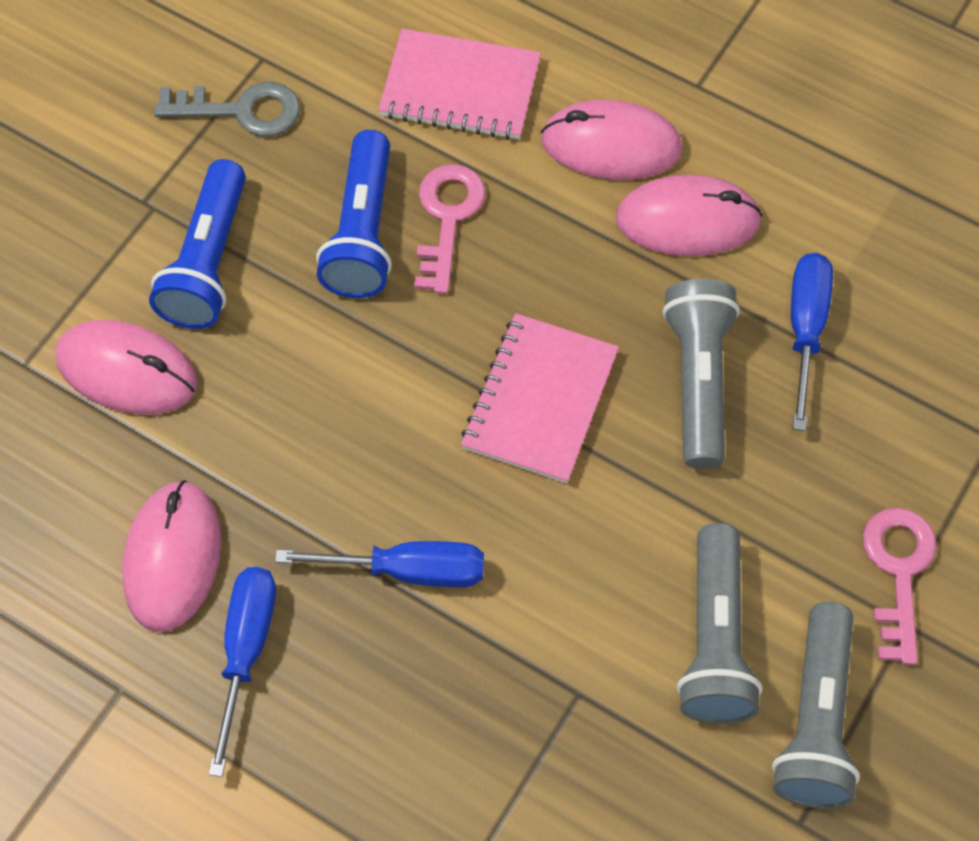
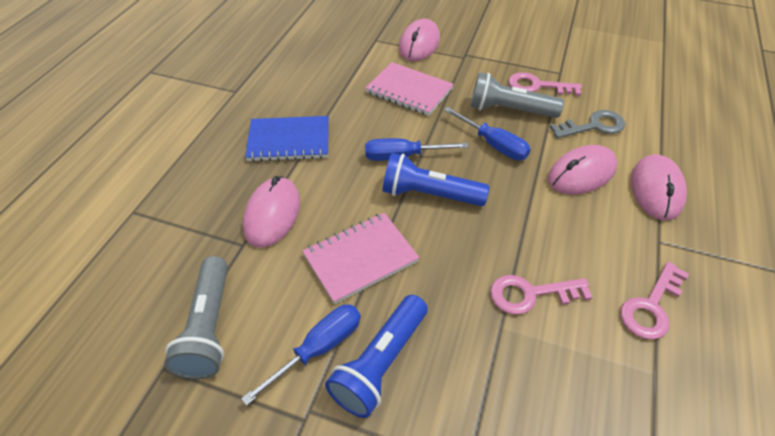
blue notebook: 0 -> 1
grey flashlight: 3 -> 2
pink key: 2 -> 3

